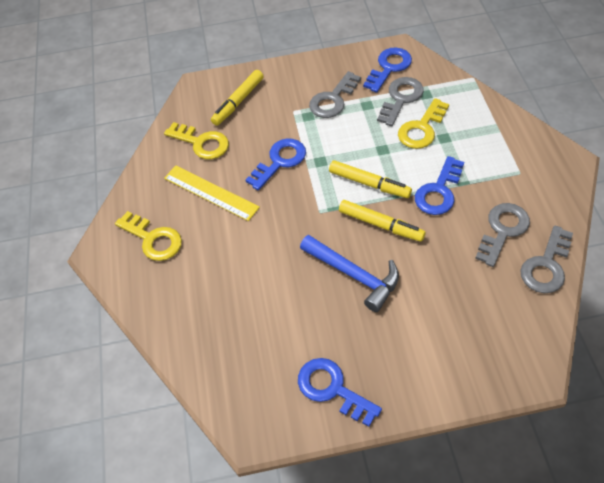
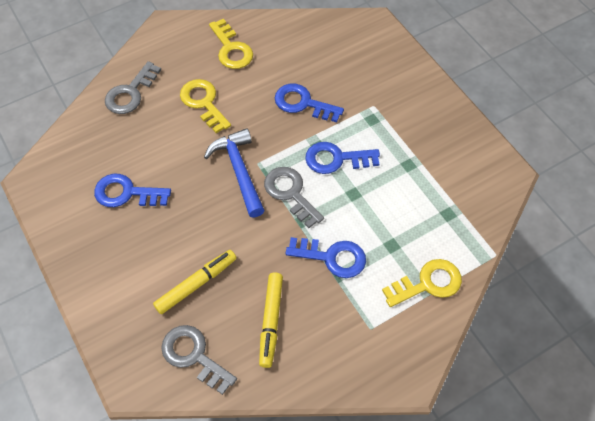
grey key: 4 -> 3
yellow marker: 3 -> 2
yellow ruler: 1 -> 0

